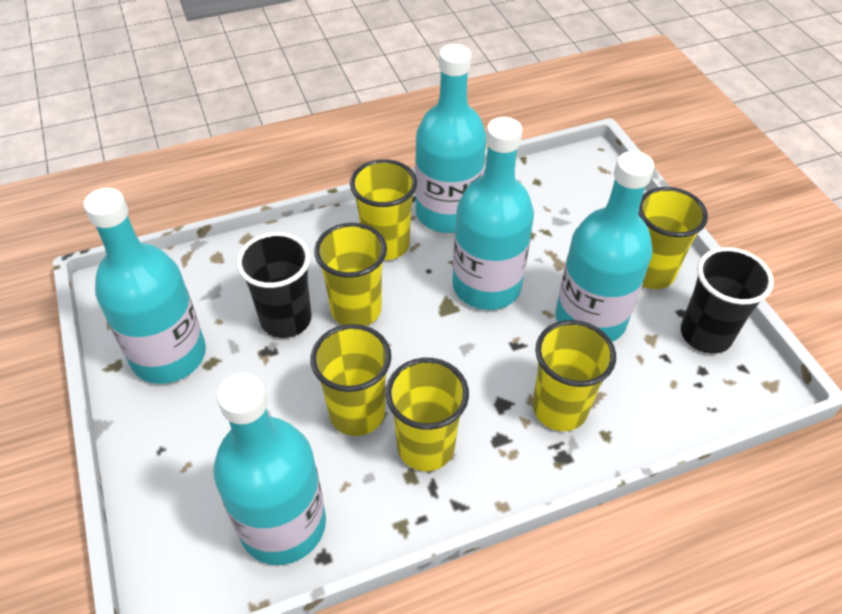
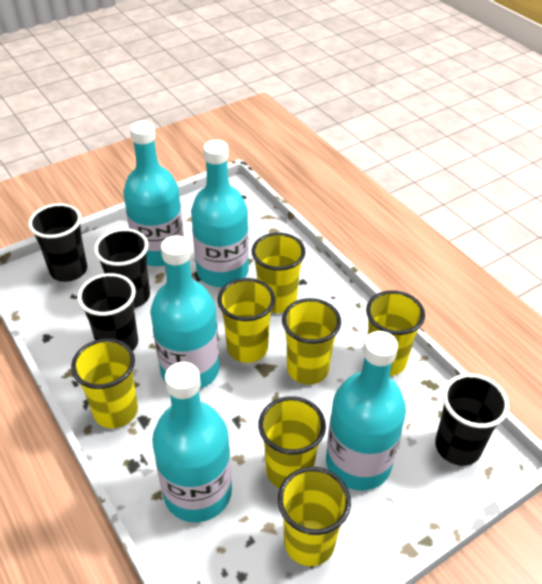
black cup: 2 -> 4
yellow cup: 6 -> 7

